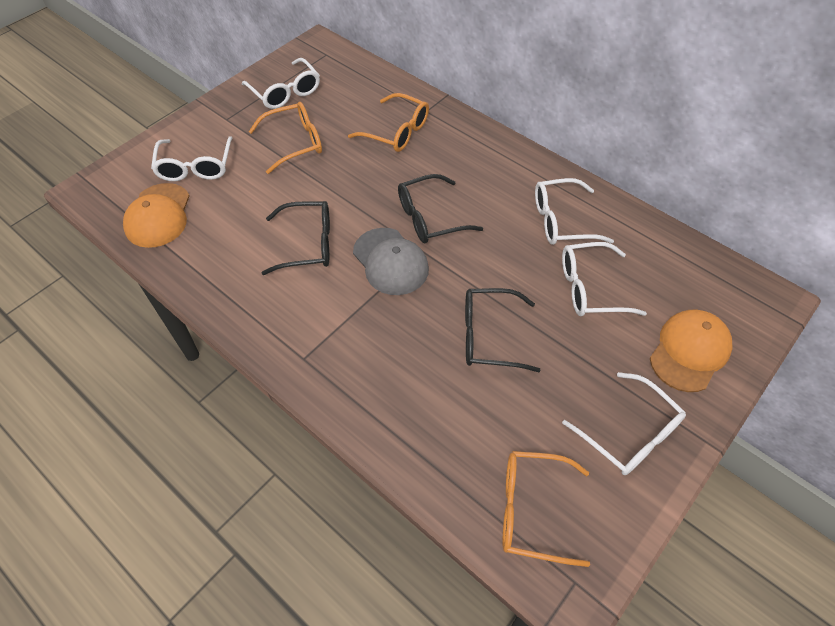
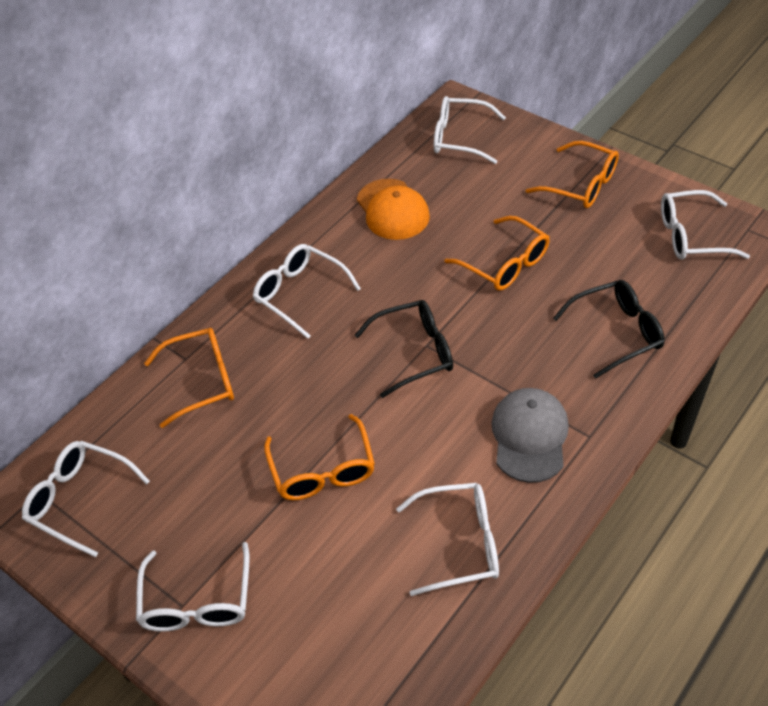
black glasses: 3 -> 2
orange cap: 2 -> 1
orange glasses: 3 -> 4
white glasses: 5 -> 6

